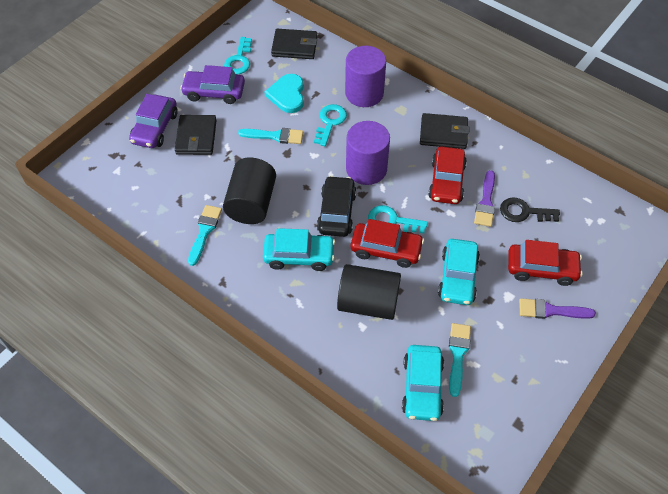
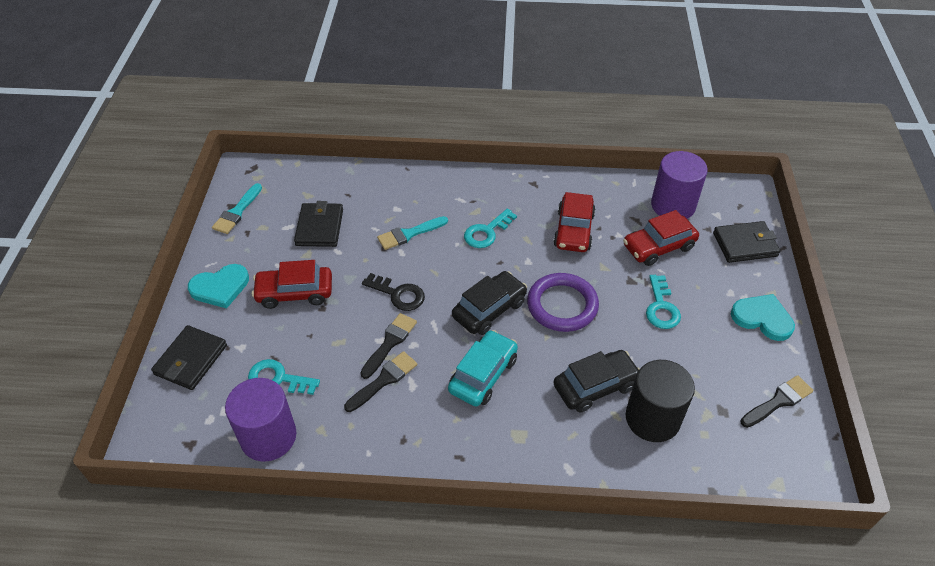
black brush: 0 -> 3
black car: 1 -> 2
black cylinder: 2 -> 1
purple brush: 2 -> 0
purple car: 2 -> 0
purple ring: 0 -> 1
turquoise brush: 3 -> 2
turquoise car: 3 -> 1
turquoise heart: 1 -> 2

